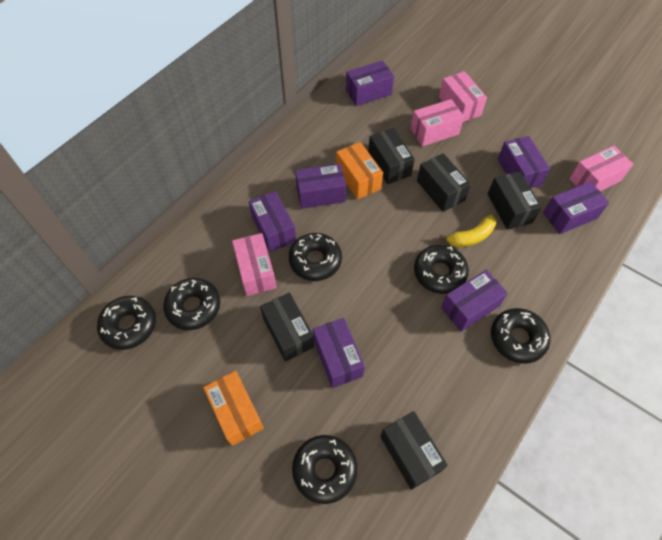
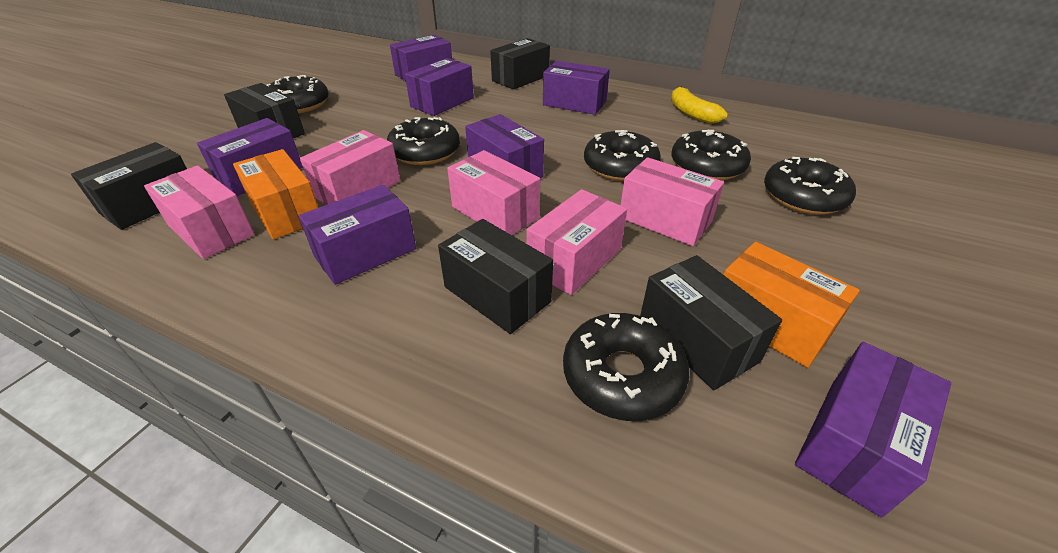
pink box: 4 -> 5

